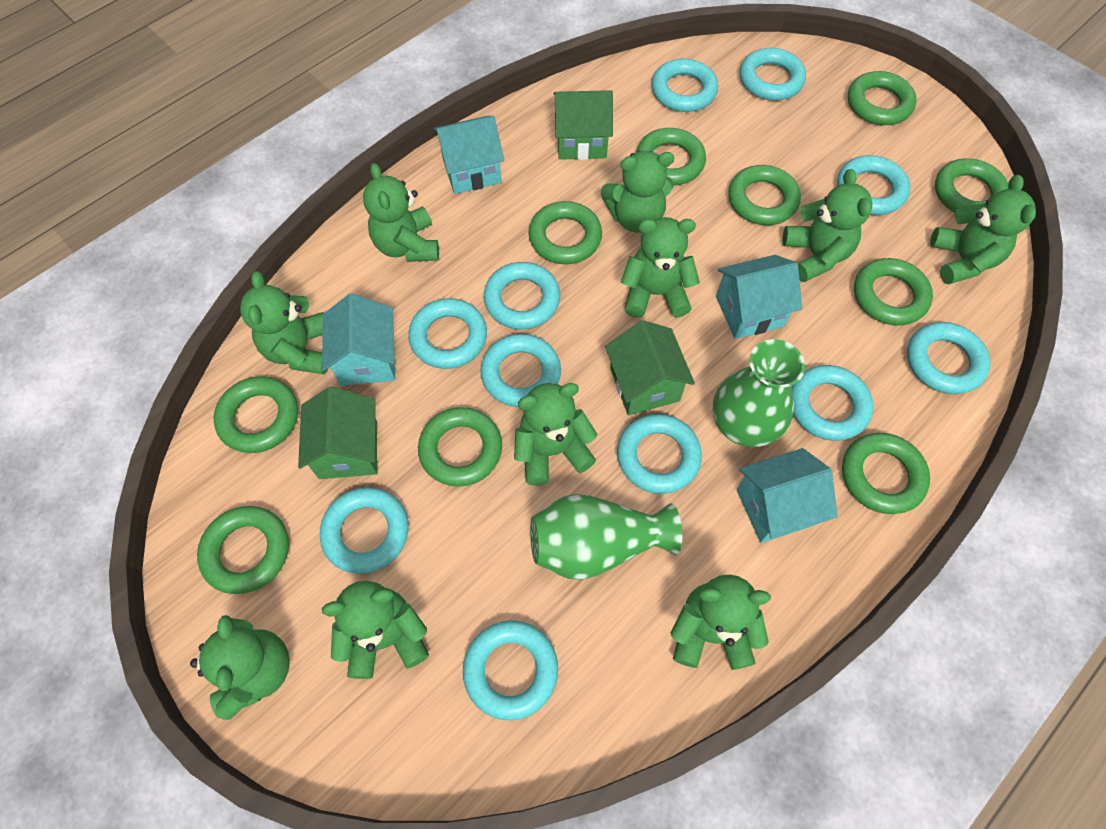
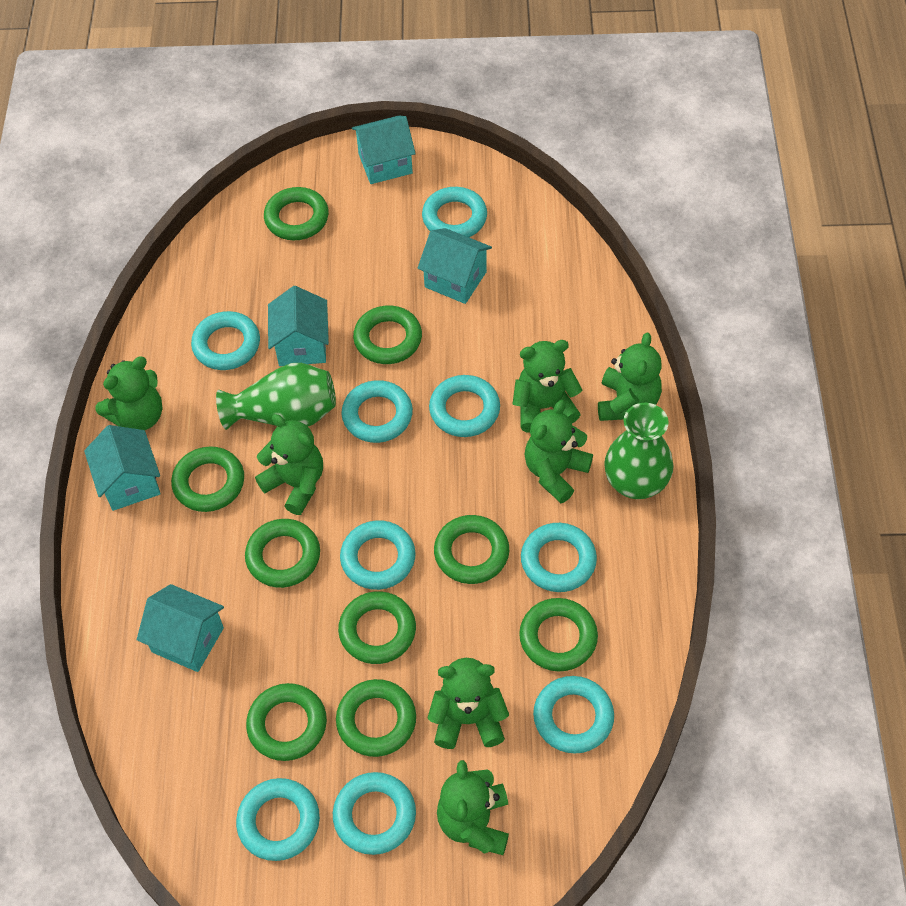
green house: 3 -> 0
green ring: 10 -> 9
green teddy bear: 10 -> 7
turquoise house: 4 -> 5
turquoise ring: 11 -> 9

